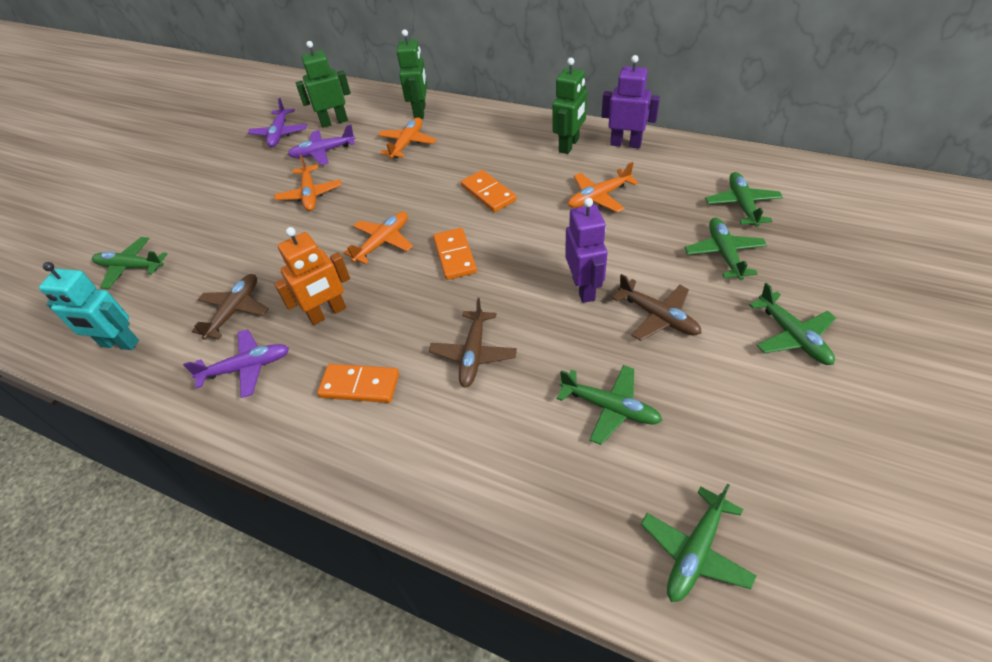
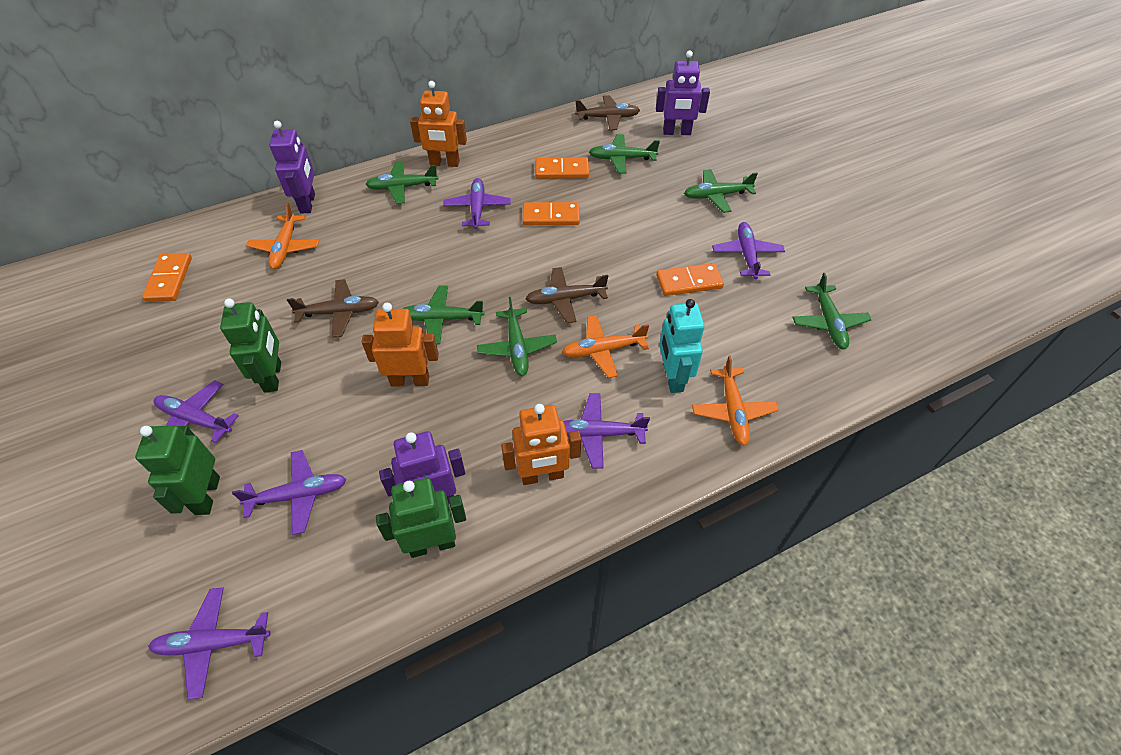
orange domino: 3 -> 4
orange plane: 4 -> 3
orange robot: 1 -> 3
purple plane: 3 -> 6
purple robot: 2 -> 3

